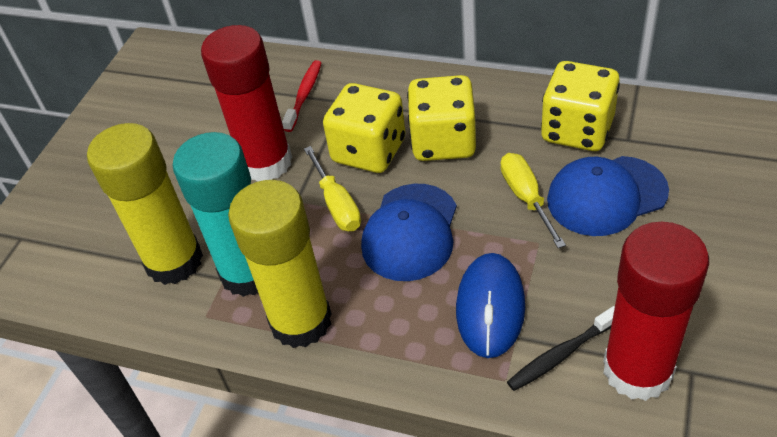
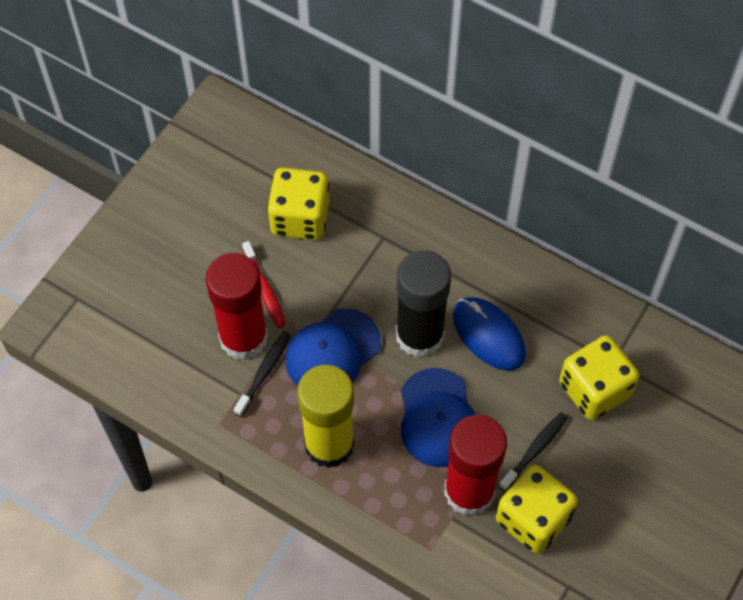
black glue stick: 0 -> 1
black toothbrush: 1 -> 2
turquoise glue stick: 1 -> 0
yellow glue stick: 2 -> 1
yellow screwdriver: 2 -> 0

